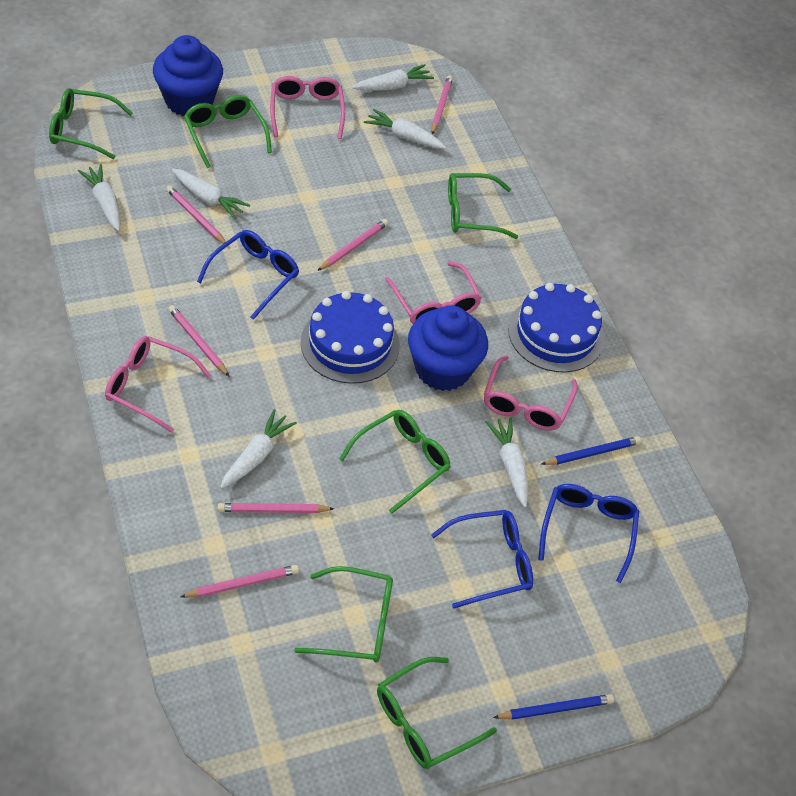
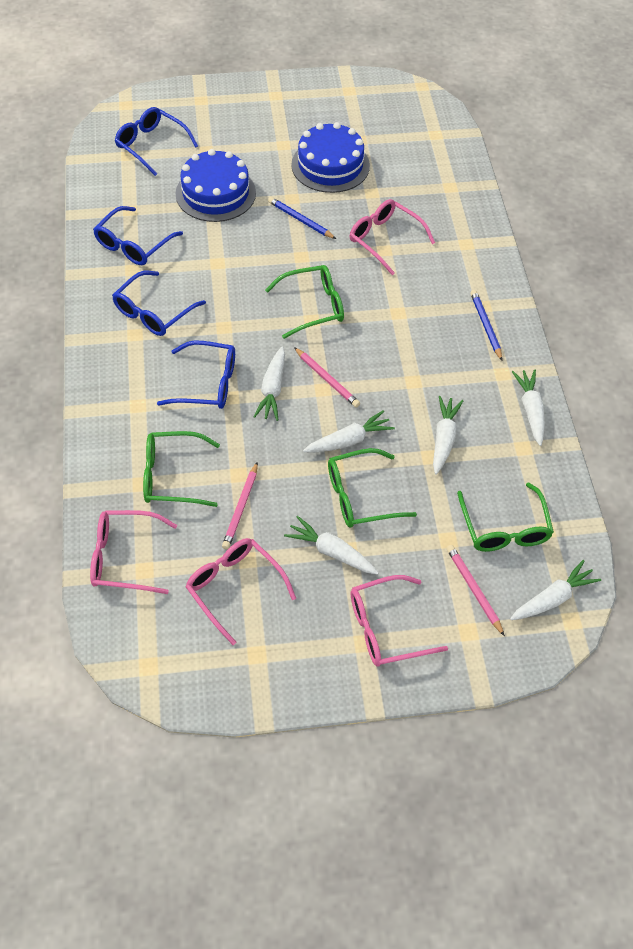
blue cupcake: 2 -> 0
blue glasses: 3 -> 4
green glasses: 6 -> 4
pink pencil: 6 -> 3

